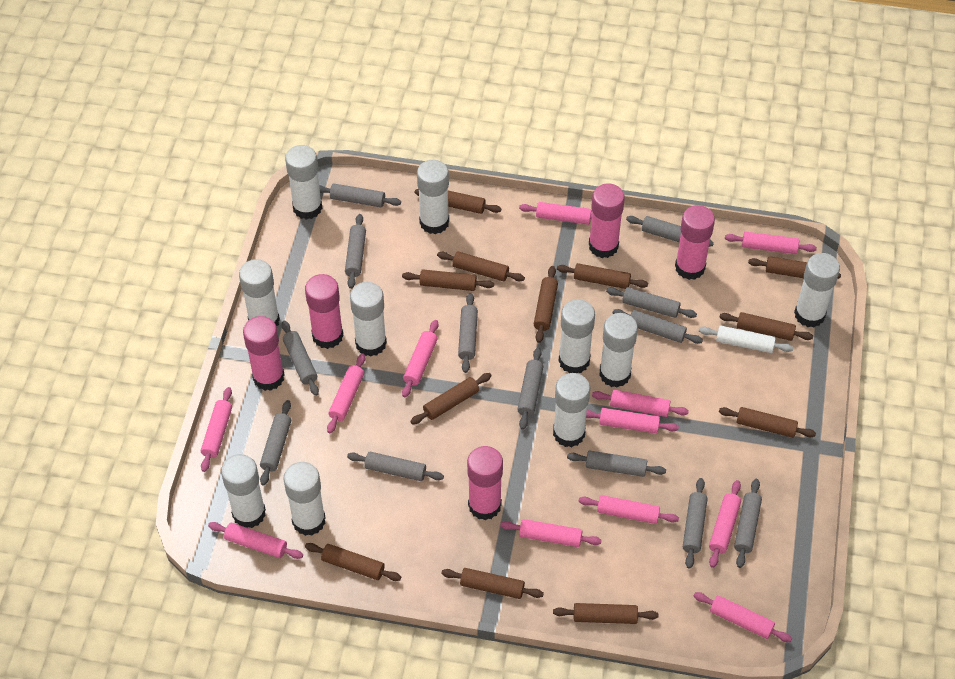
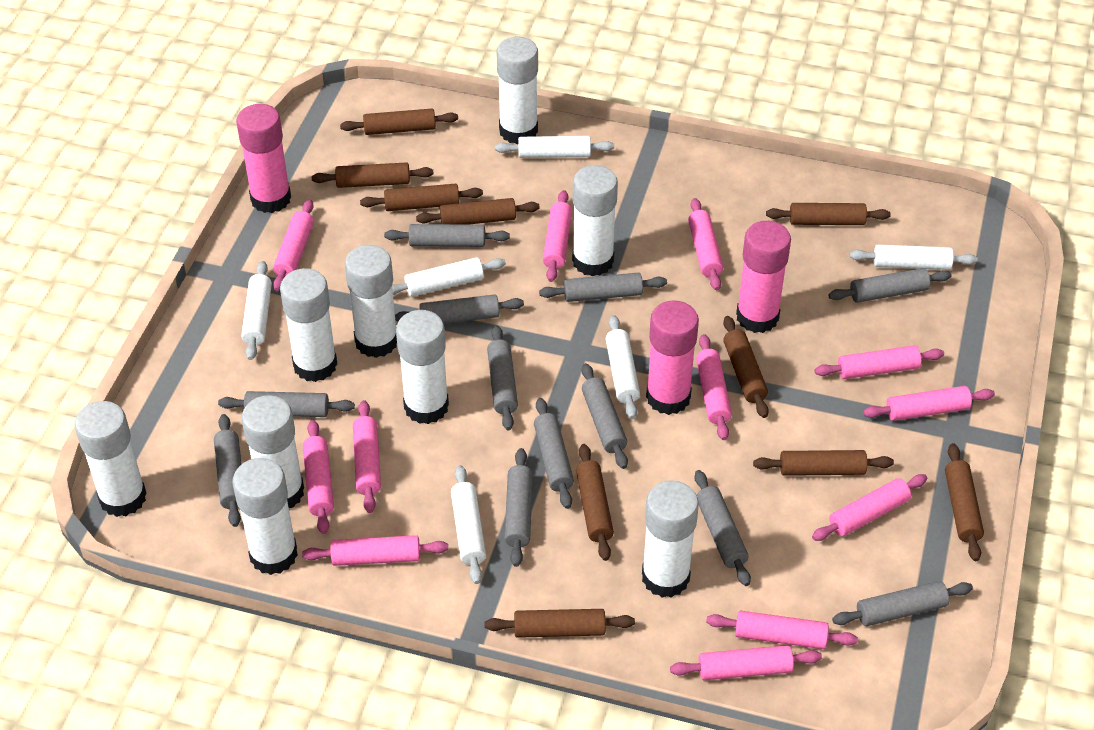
brown rolling pin: 12 -> 10
grey rolling pin: 13 -> 12
pink glue stick: 5 -> 3
white glue stick: 10 -> 9
white rolling pin: 1 -> 6

